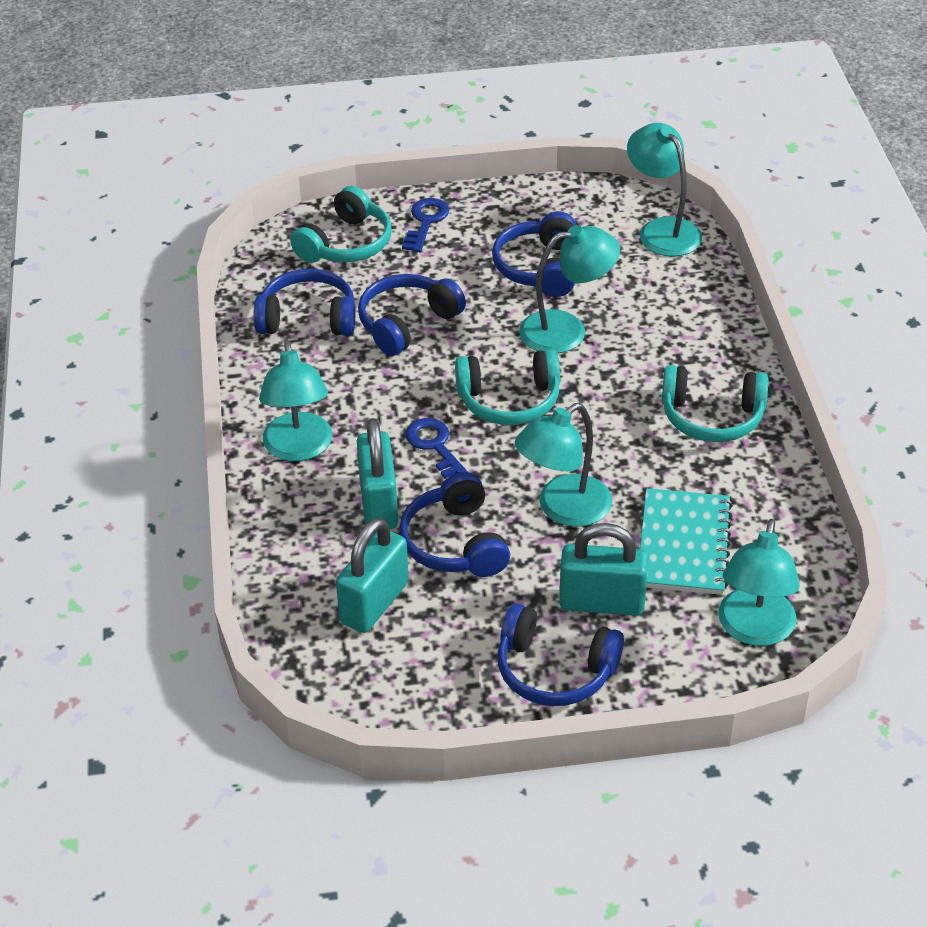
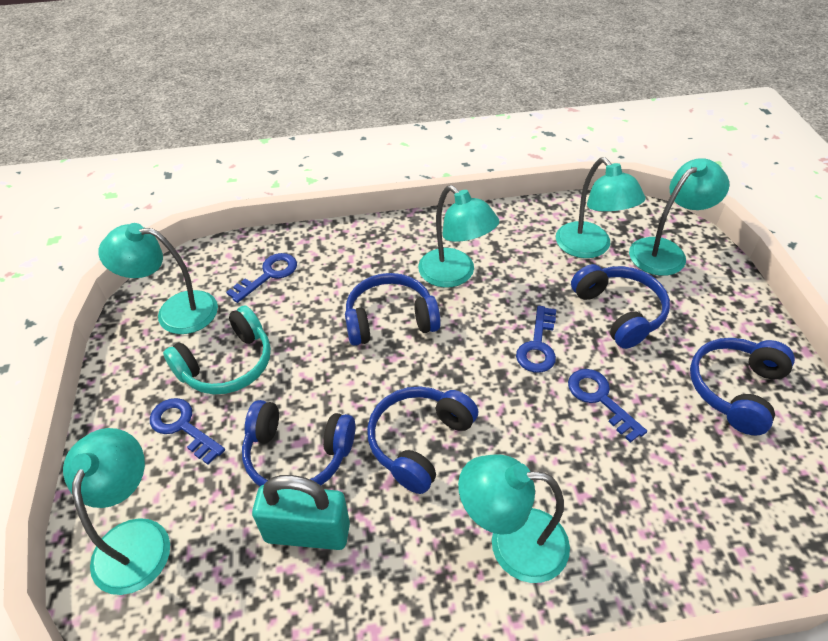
blue key: 2 -> 4
turquoise headphones: 3 -> 1
turquoise lamp: 5 -> 6
turquoise notebook: 1 -> 0
turquoise padlock: 3 -> 1

